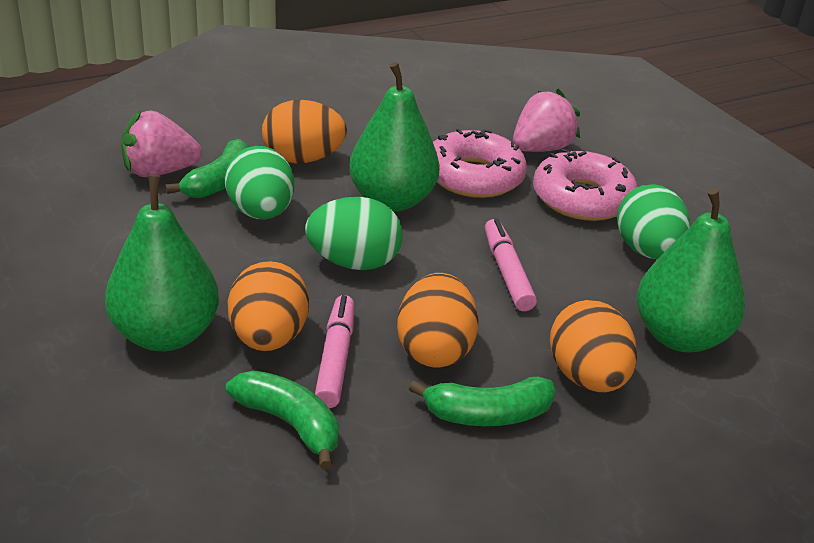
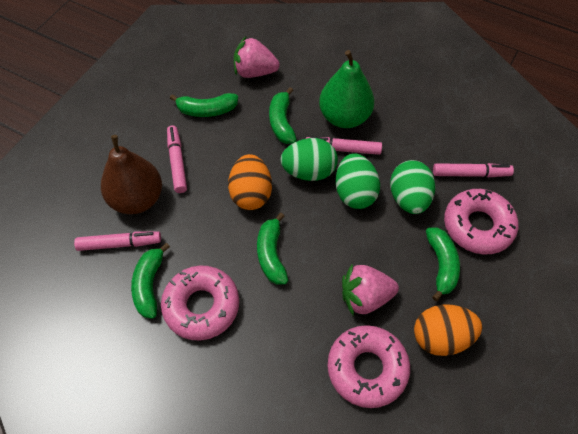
brown pear: 0 -> 1
green banana: 3 -> 5
green pear: 3 -> 1
orange egg: 4 -> 2
pink donut: 2 -> 3
pink marker: 2 -> 4

